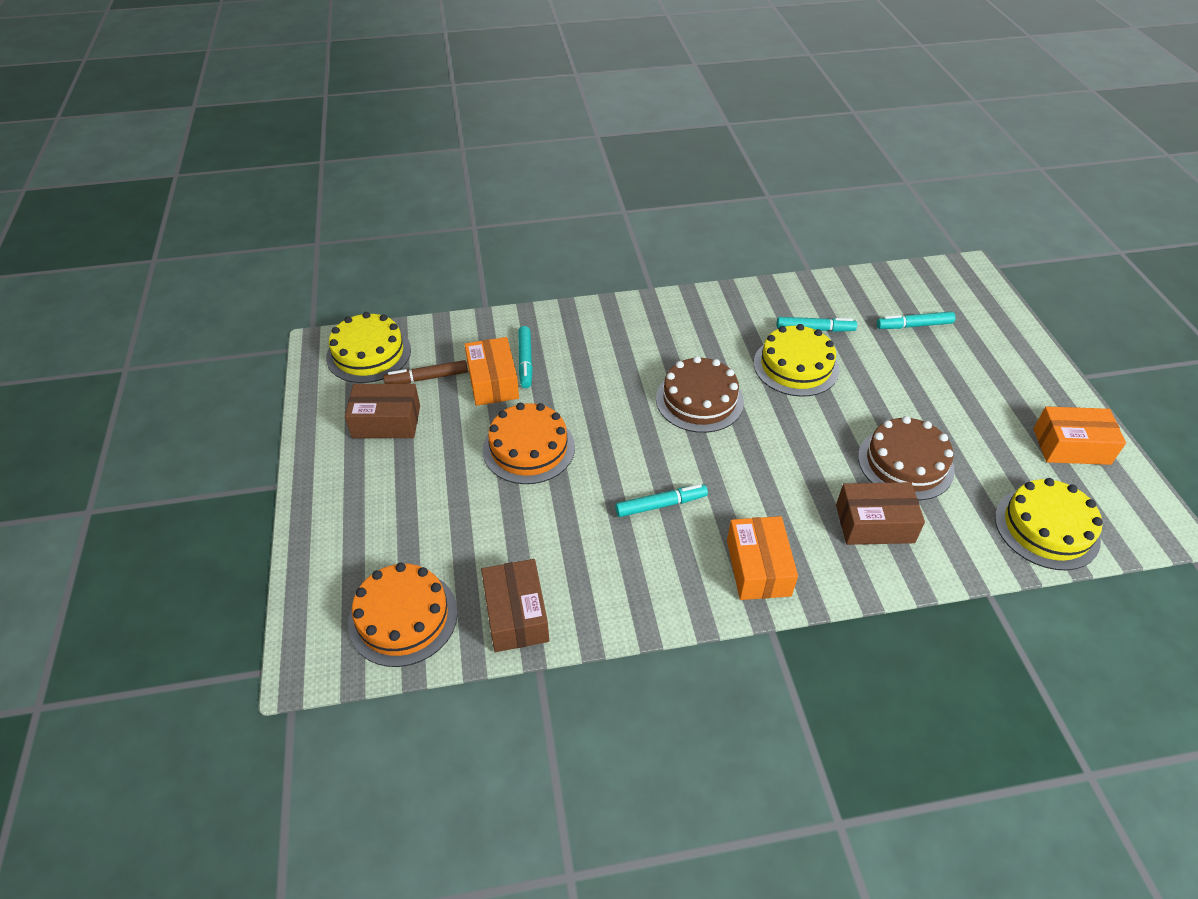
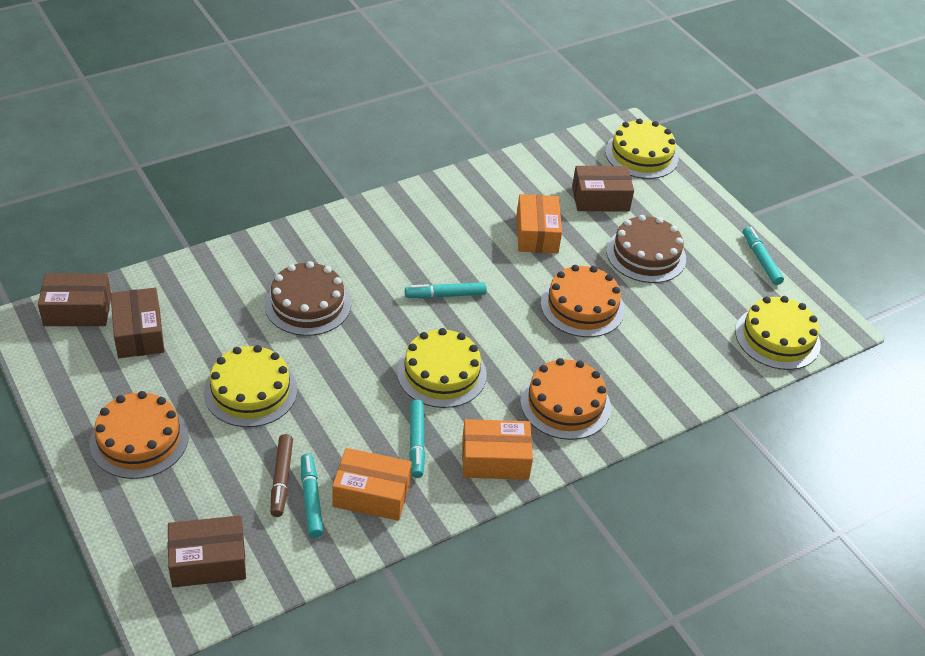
brown box: 3 -> 4
orange cake: 2 -> 3
yellow cake: 3 -> 4

